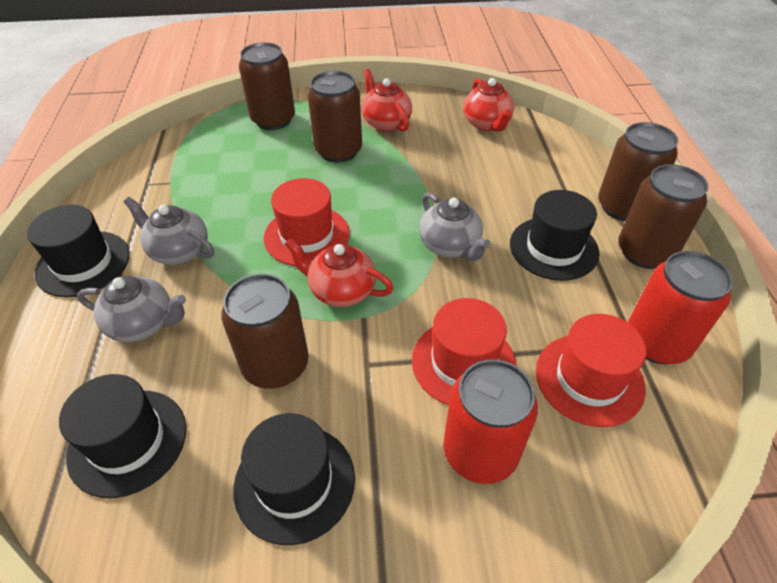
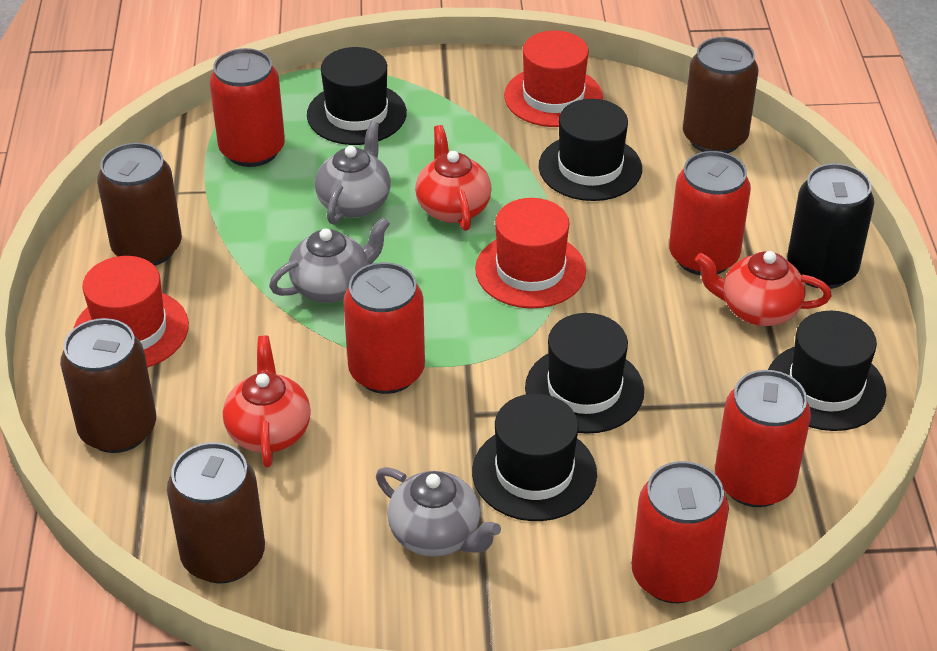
black can: 0 -> 1
black hat: 4 -> 5
brown can: 5 -> 4
red can: 2 -> 5

